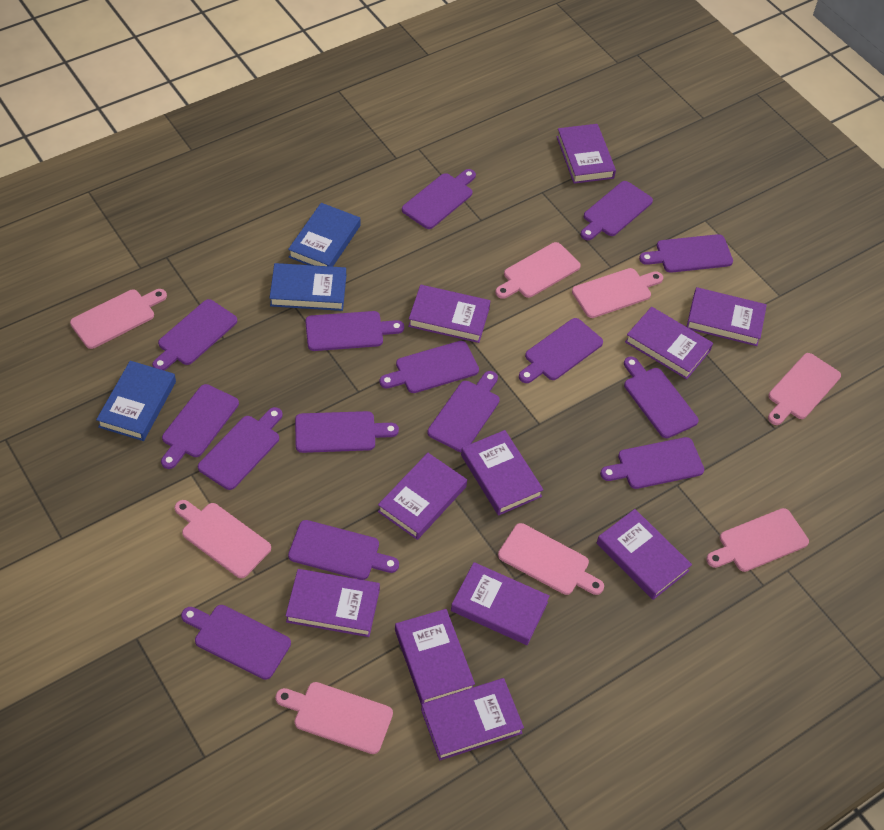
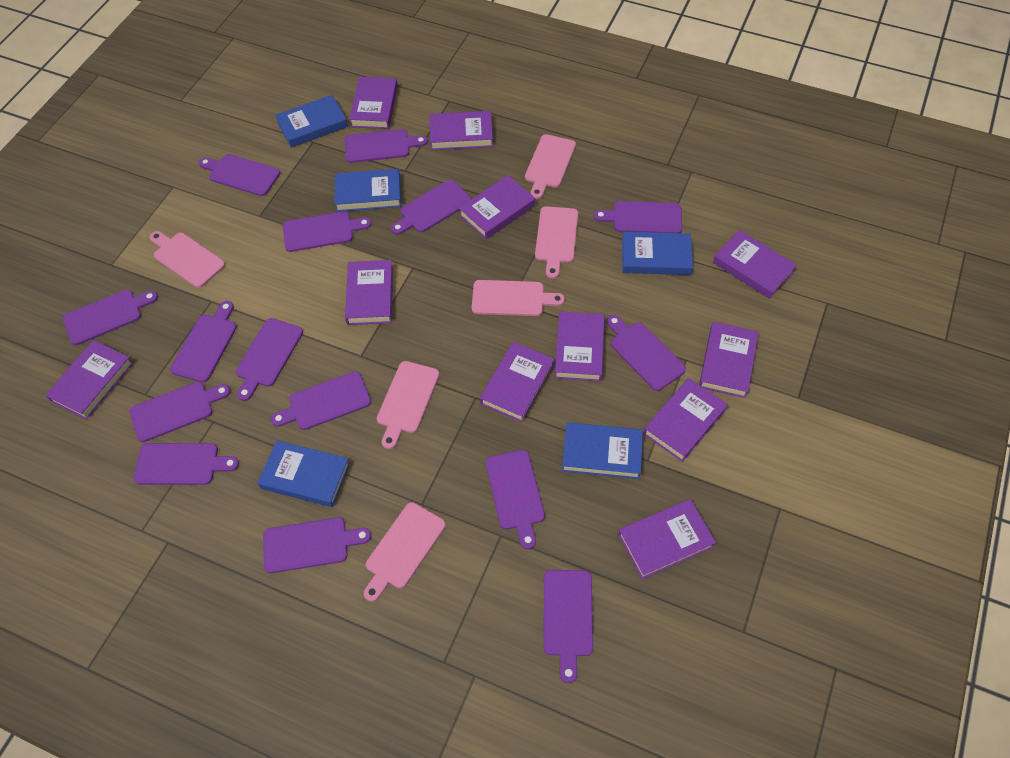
blue book: 3 -> 5
pink cutting board: 8 -> 6

